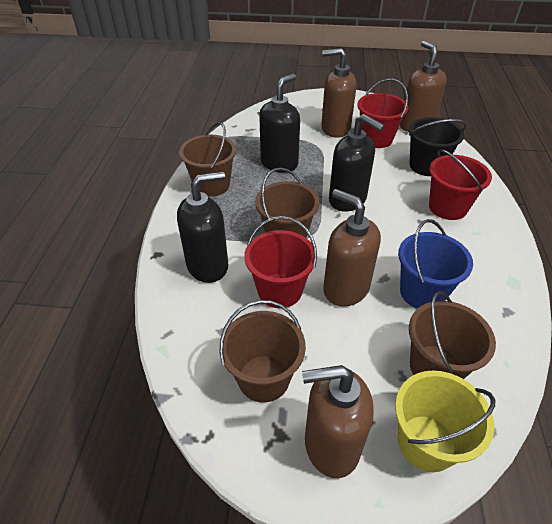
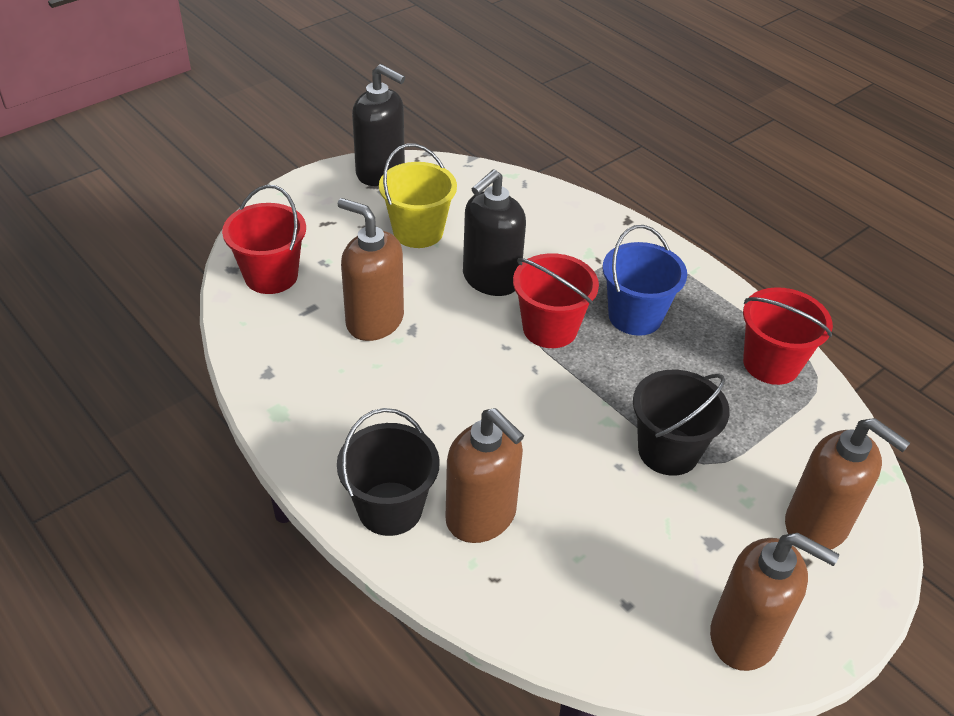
black bucket: 1 -> 2
black soap dispenser: 3 -> 2
brown bucket: 4 -> 0

